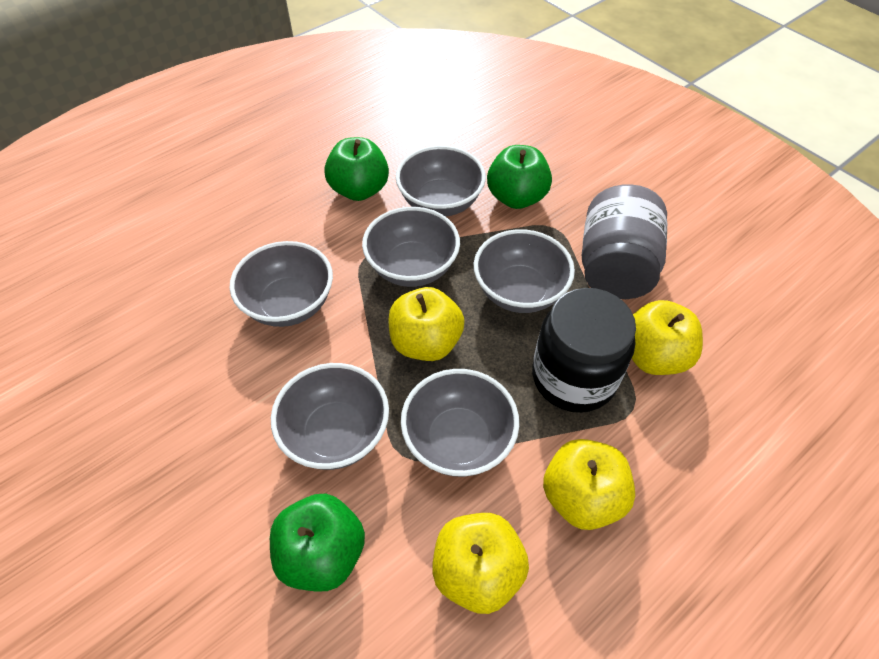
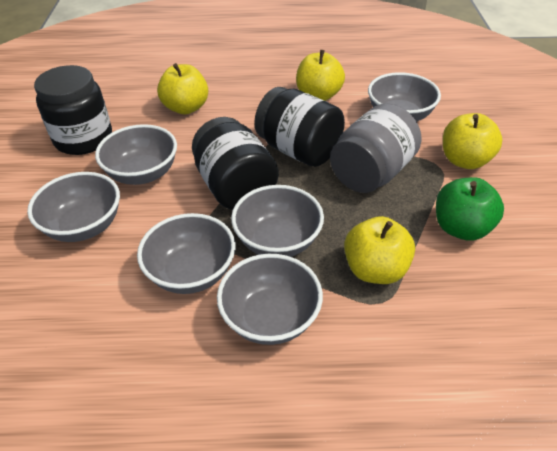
black jar: 1 -> 3
green apple: 3 -> 1

